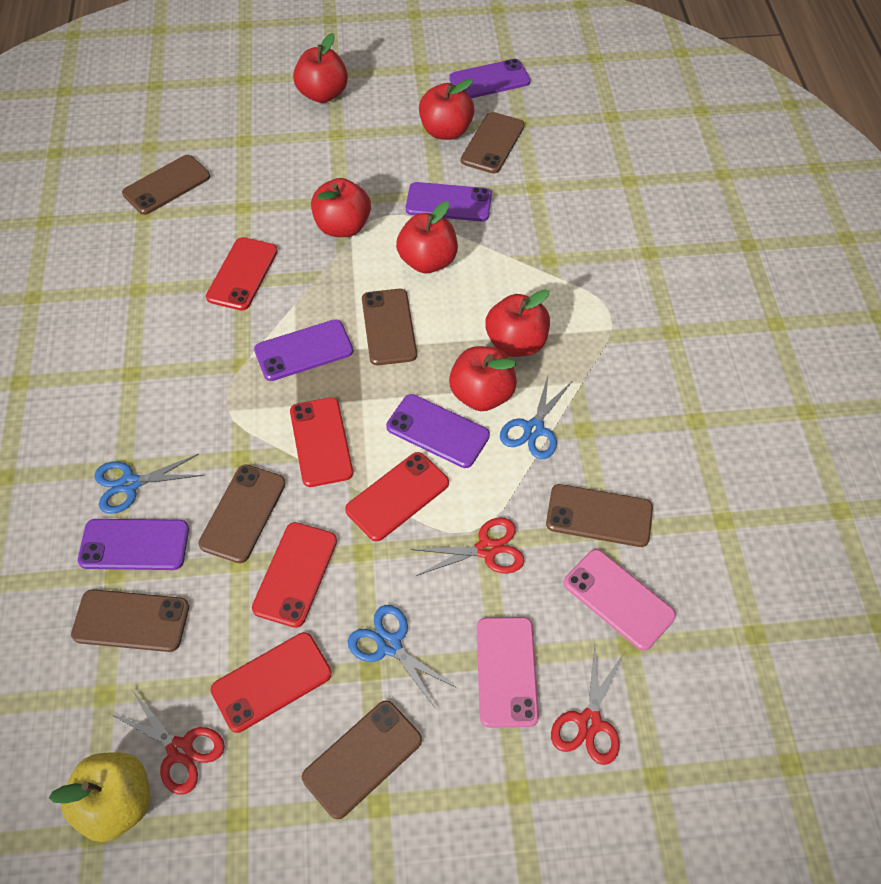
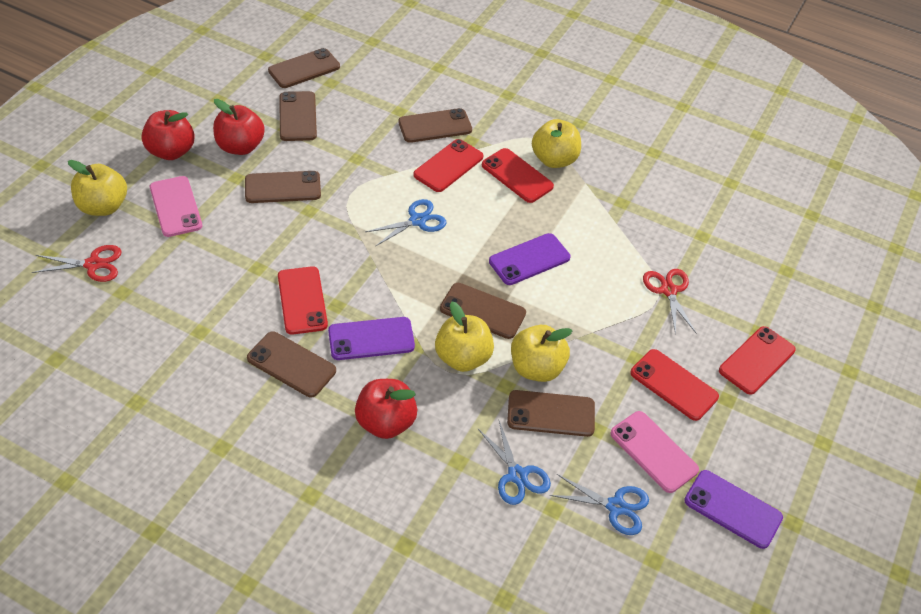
purple phone: 5 -> 3
red apple: 6 -> 3
red scissors: 3 -> 2
yellow apple: 1 -> 4

